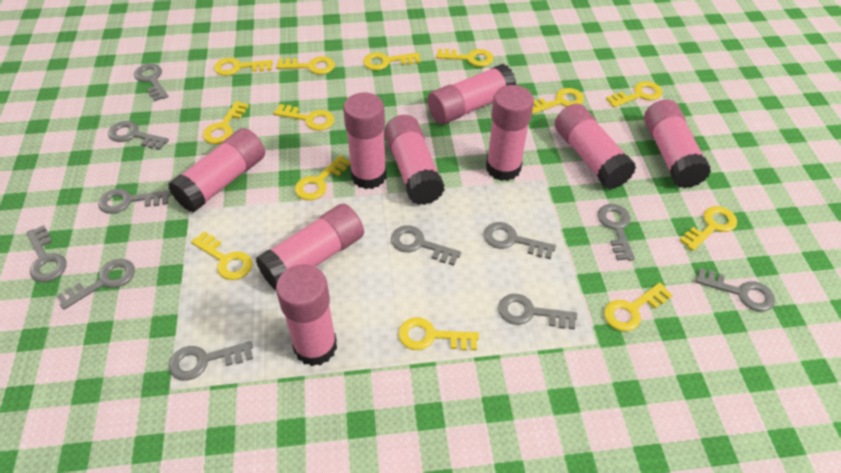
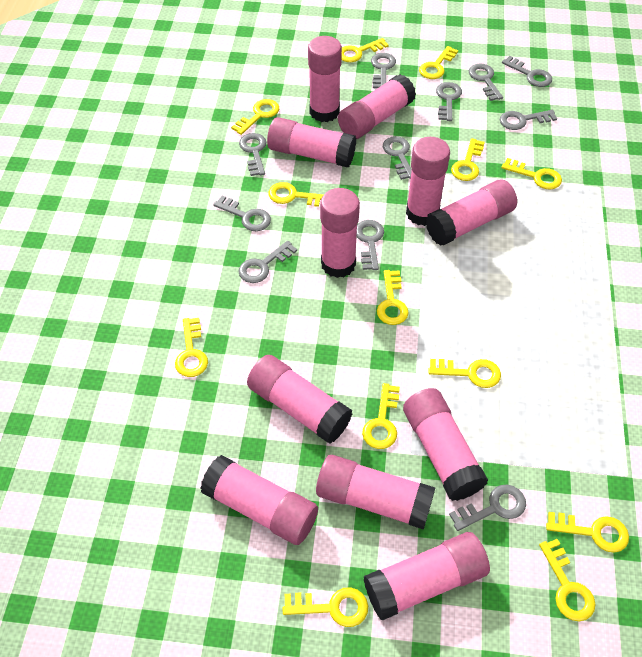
pink glue stick: 9 -> 11

